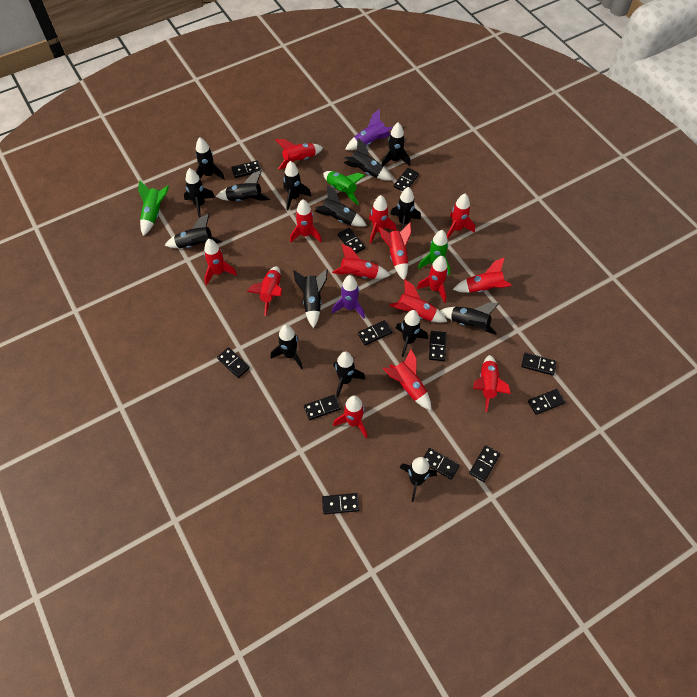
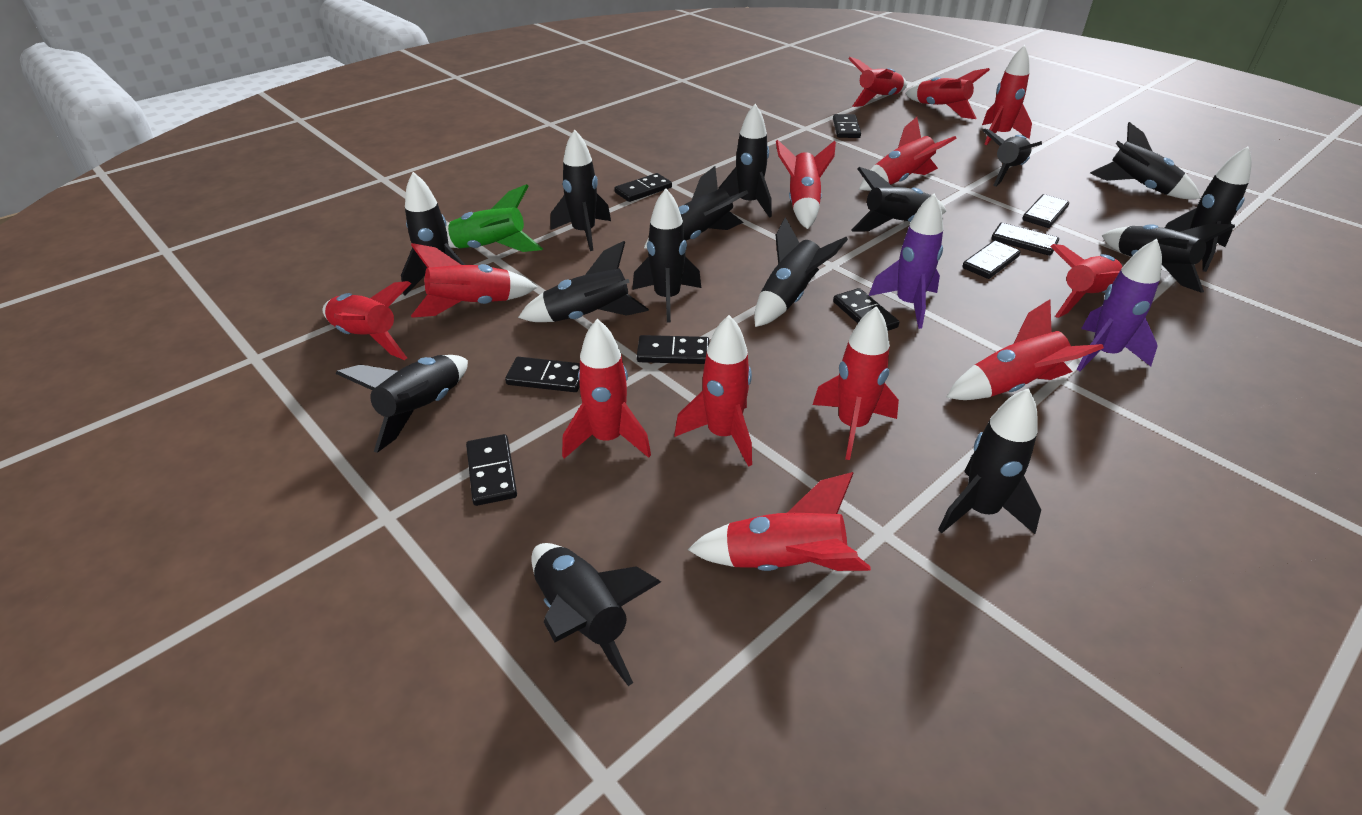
black domino: 12 -> 9
green rocket: 3 -> 1
red rocket: 14 -> 13

